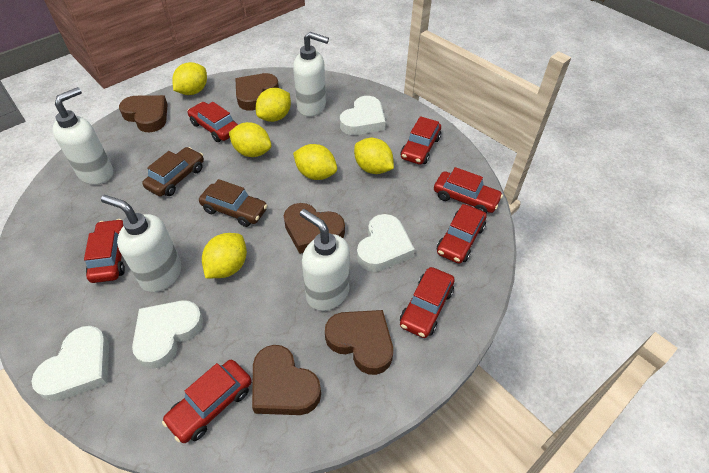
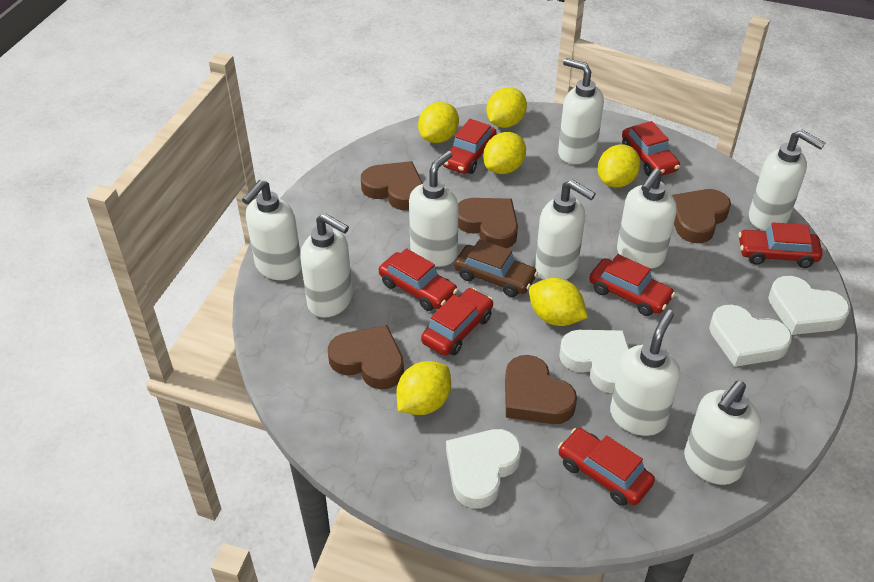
brown car: 2 -> 1
white soap dispenser: 4 -> 9

